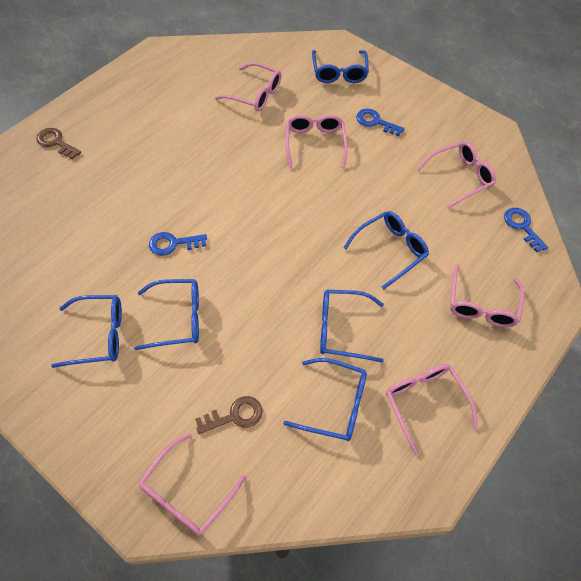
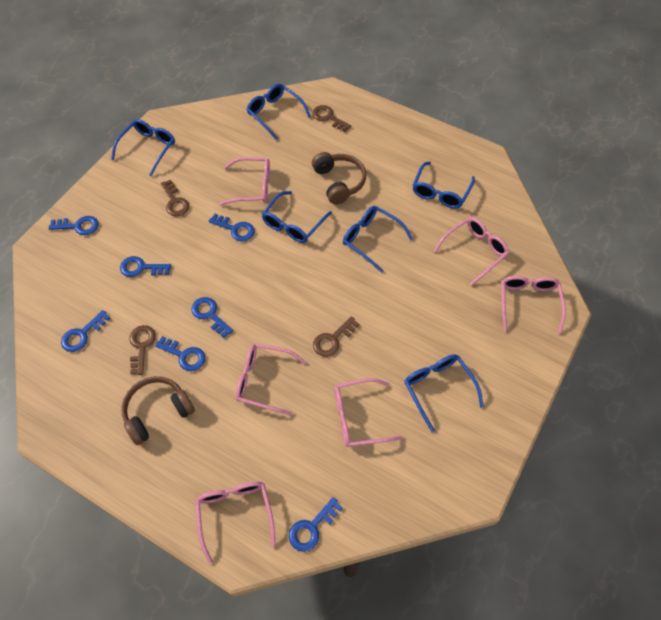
blue key: 3 -> 7
brown headphones: 0 -> 2
brown key: 2 -> 4

